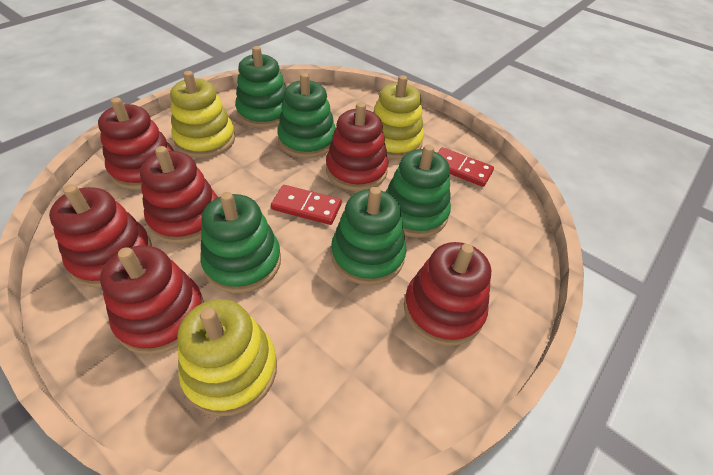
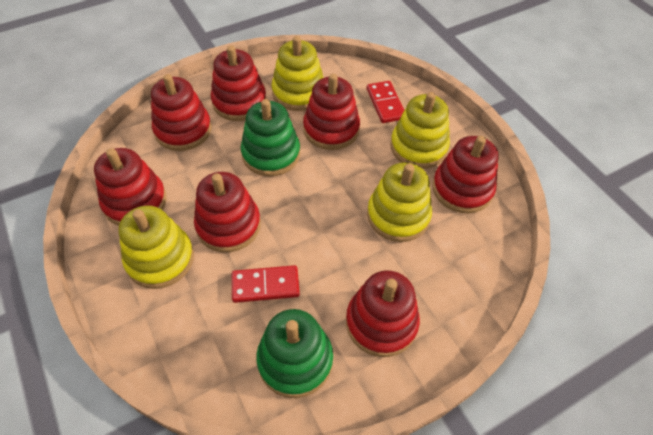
green stacking toy: 5 -> 2
red stacking toy: 6 -> 7
yellow stacking toy: 3 -> 4

